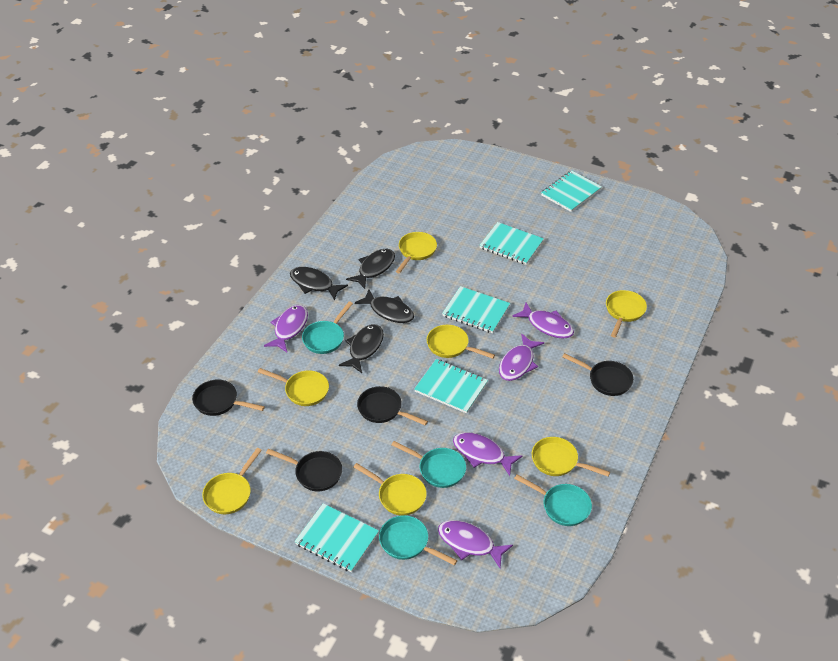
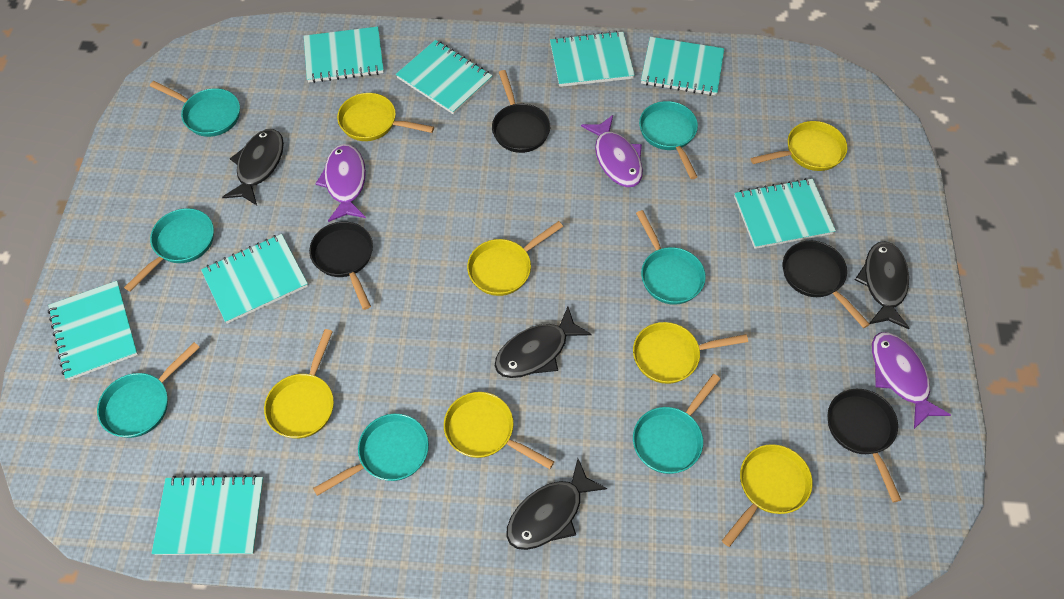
purple fish: 5 -> 3
turquoise notebook: 5 -> 8
turquoise pan: 4 -> 7

